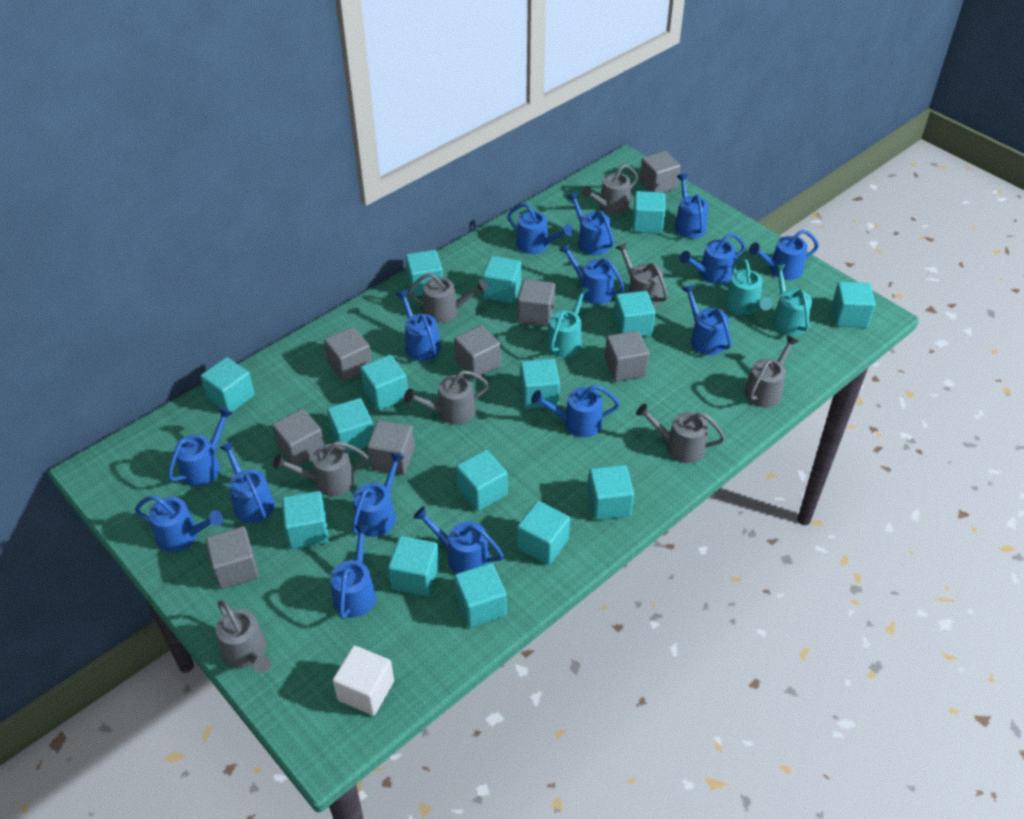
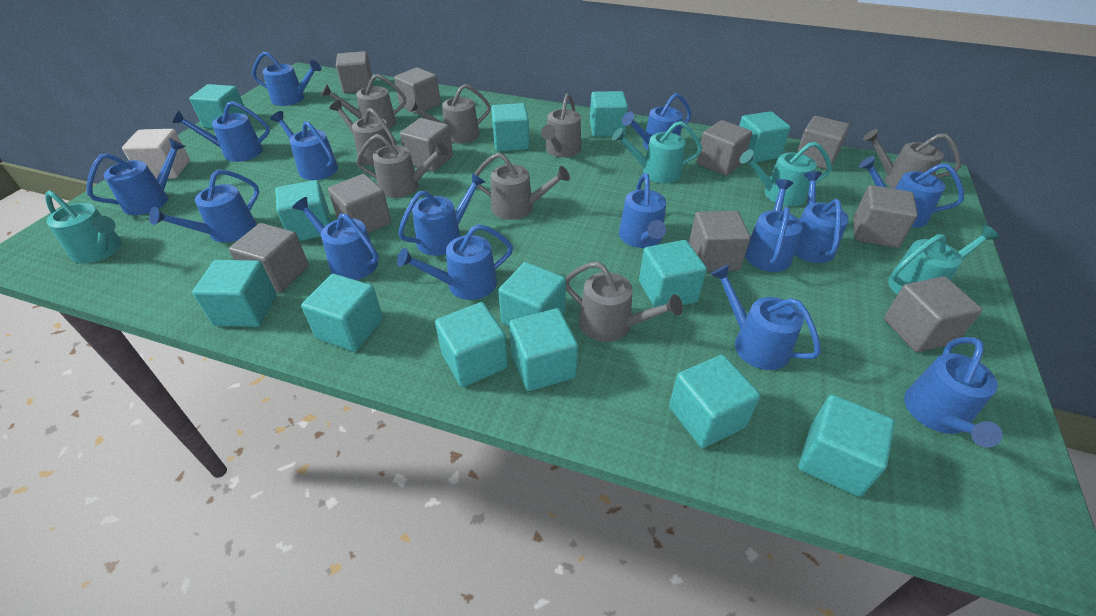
grey cube: 8 -> 10
turquoise cube: 15 -> 13
turquoise watering can: 3 -> 4

